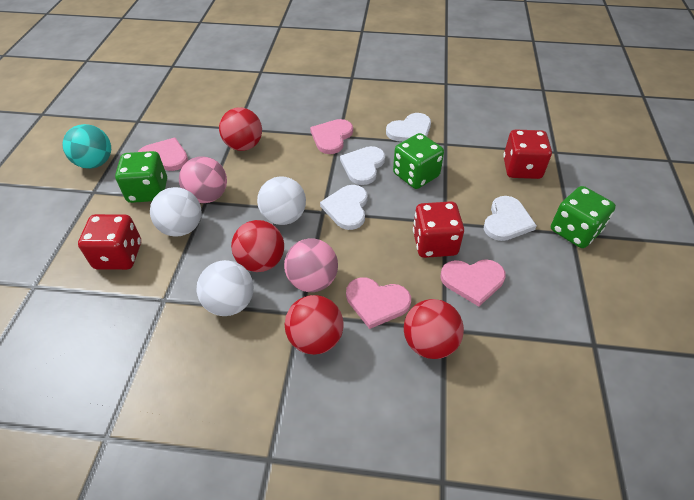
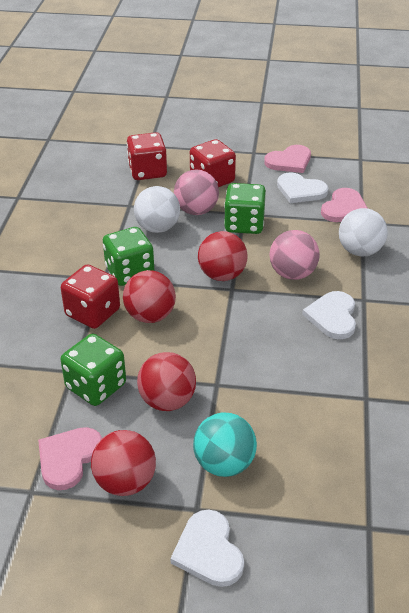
pink heart: 4 -> 3
white ball: 3 -> 2
white heart: 4 -> 3

